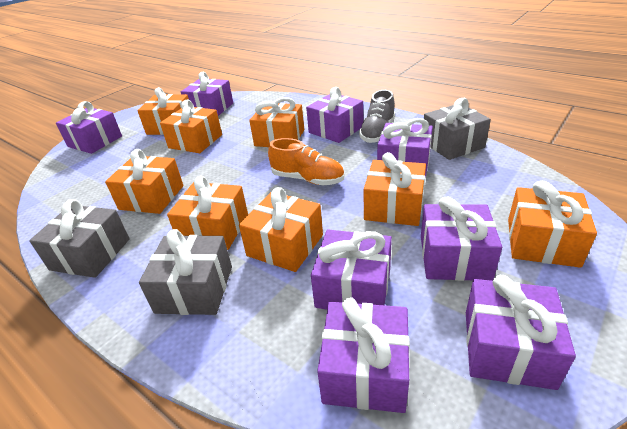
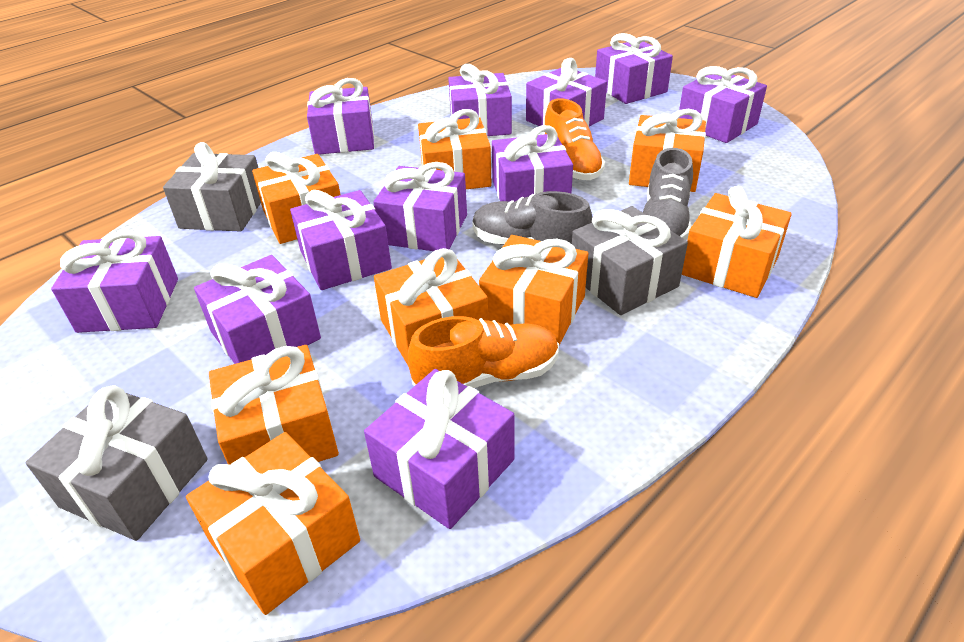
grey shoe: 1 -> 2
orange shoe: 1 -> 2
purple gift: 8 -> 11

